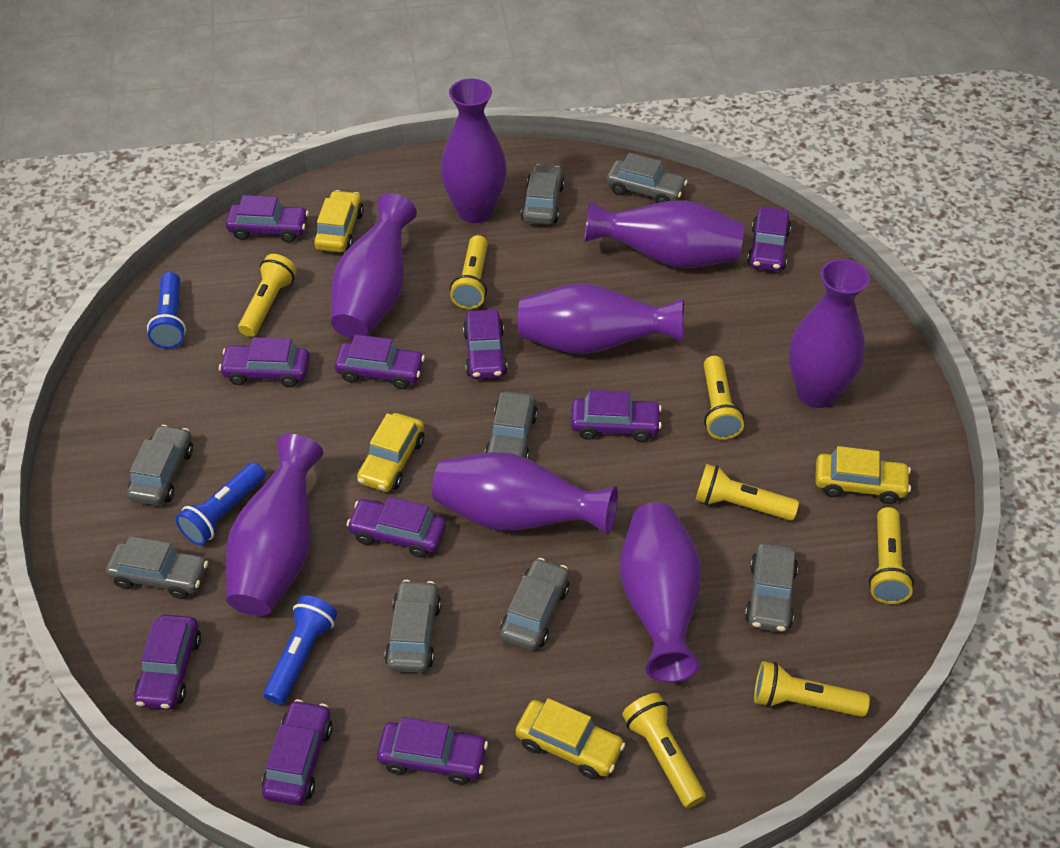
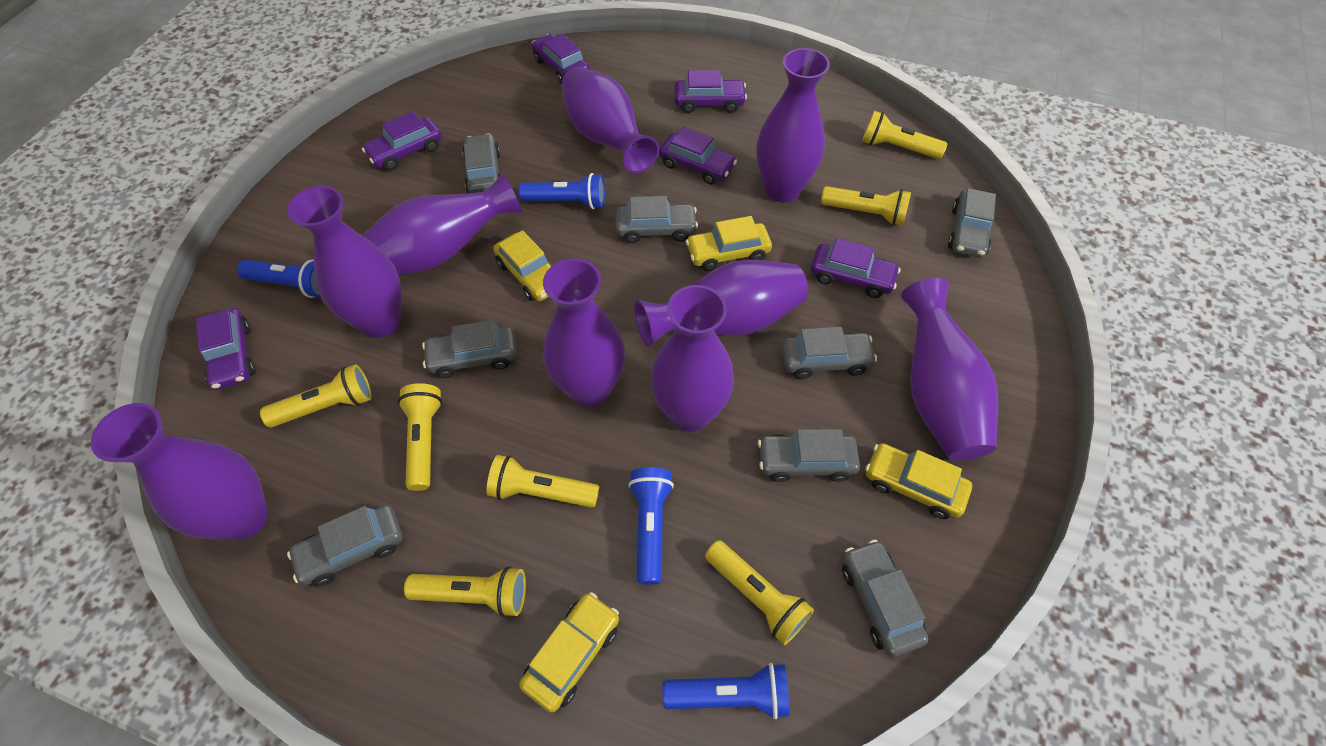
blue flashlight: 3 -> 4
purple car: 10 -> 6
purple vase: 8 -> 9

